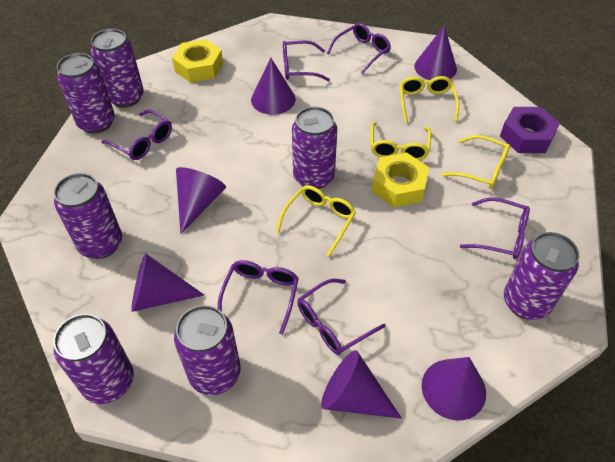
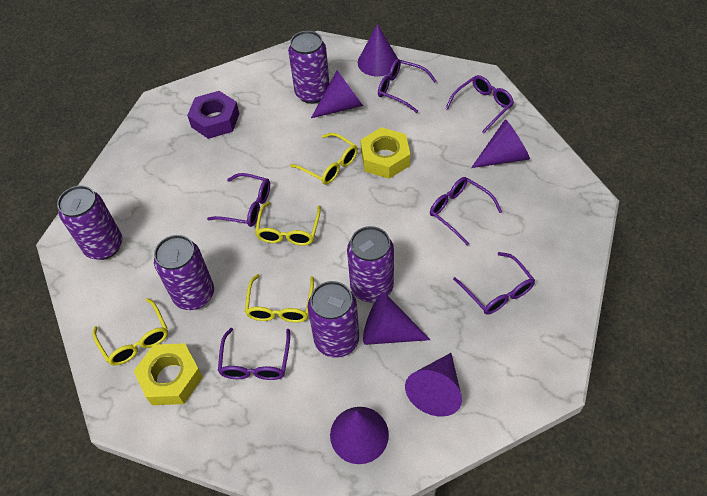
purple can: 7 -> 5

